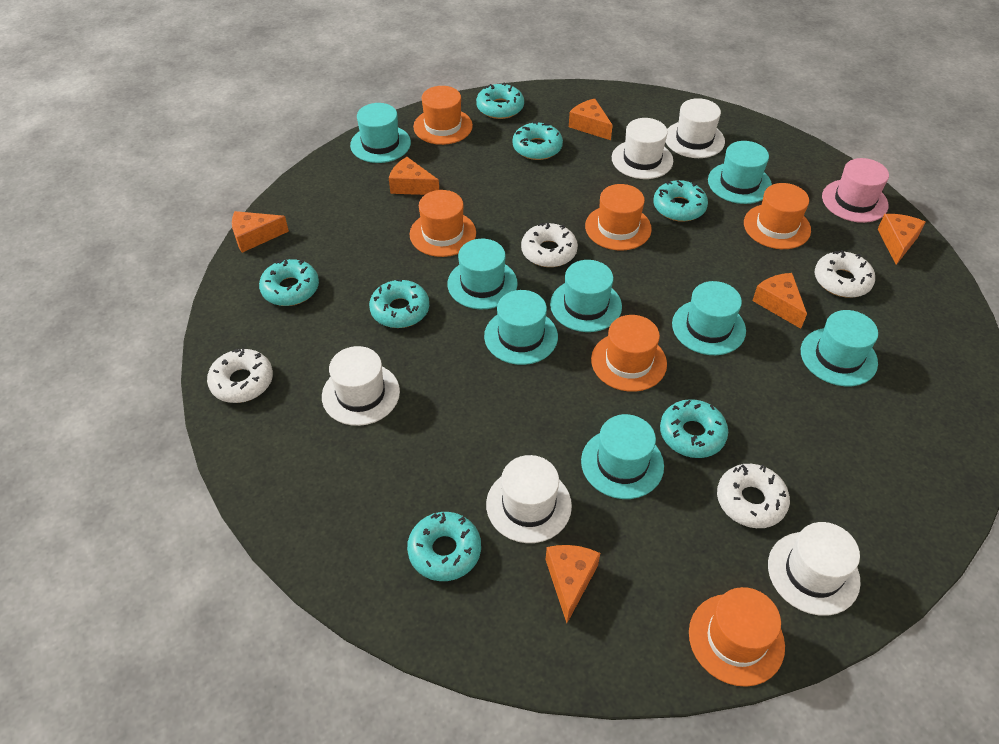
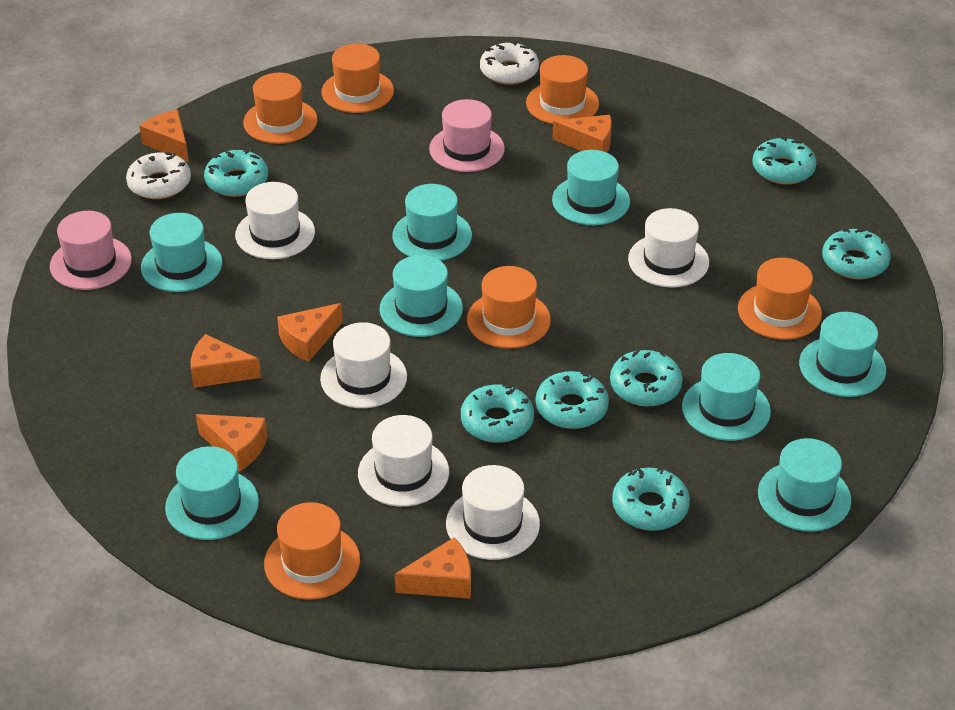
pink hat: 1 -> 2
white donut: 4 -> 2

